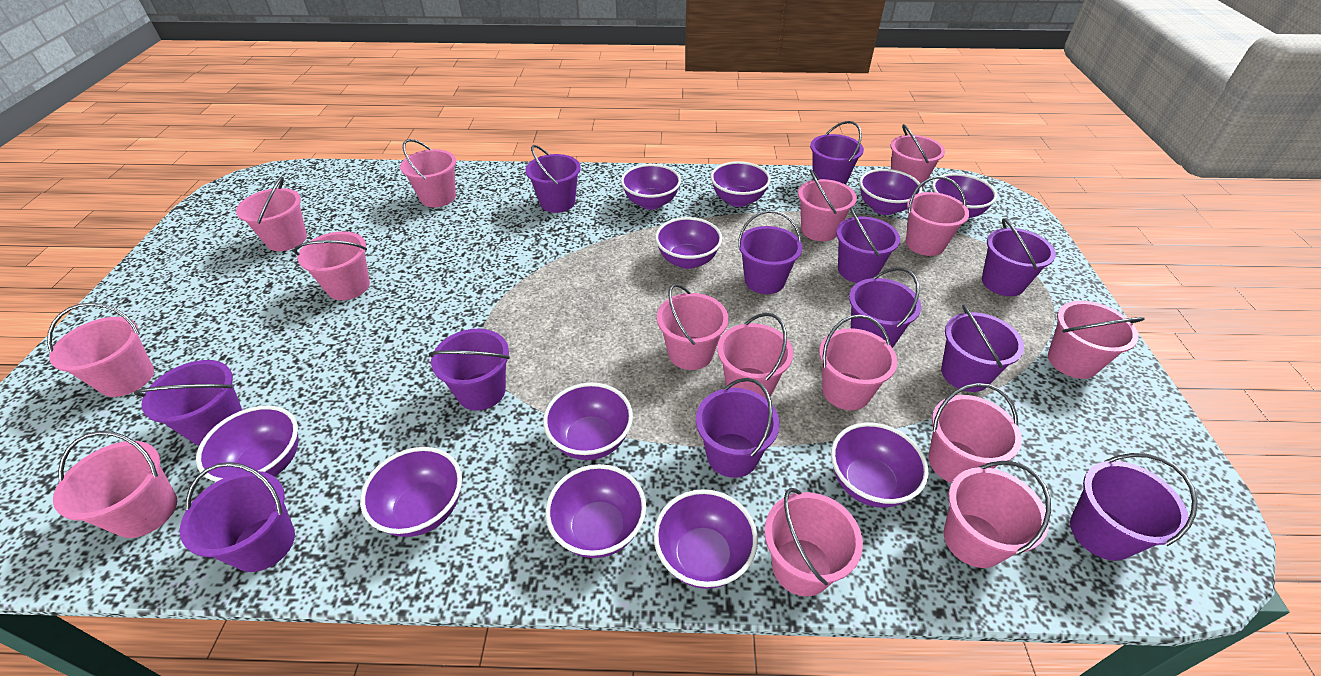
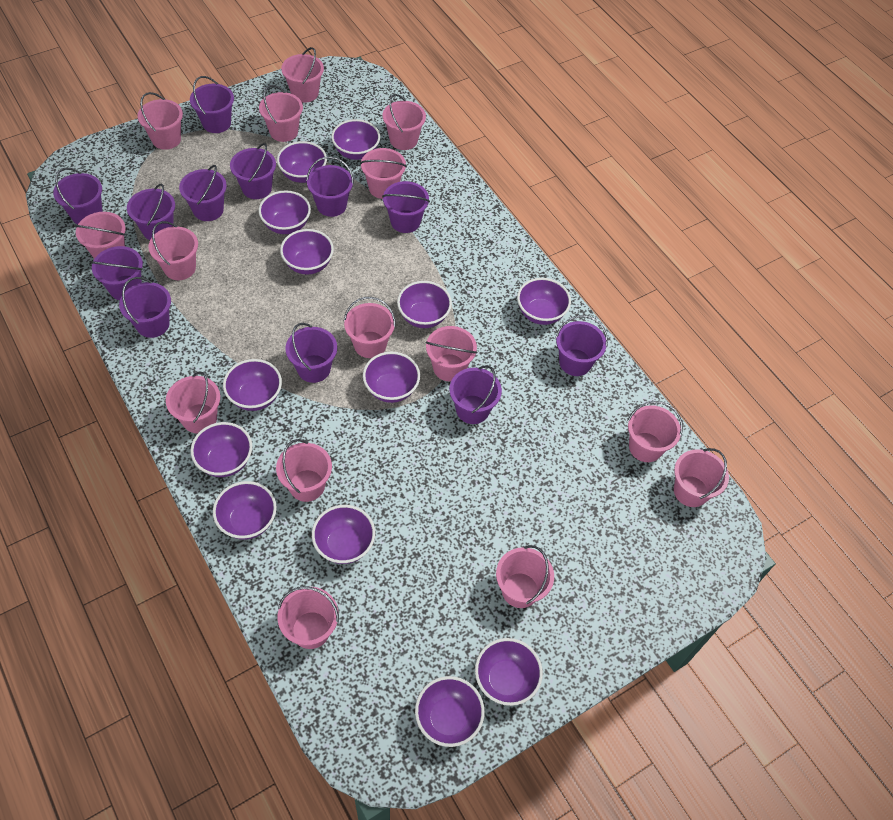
purple bowl: 11 -> 13

